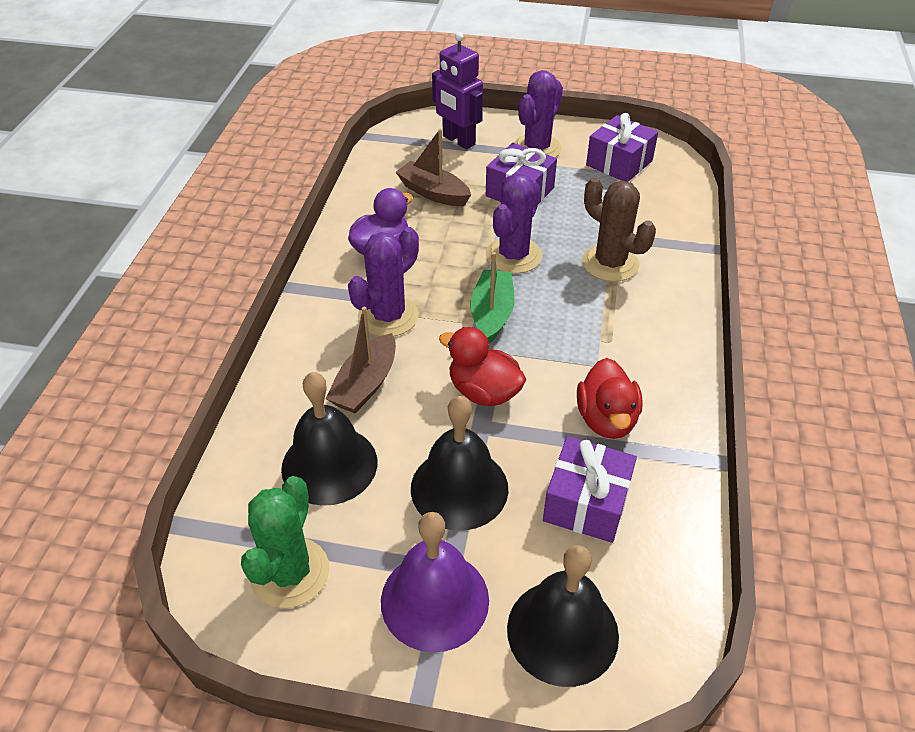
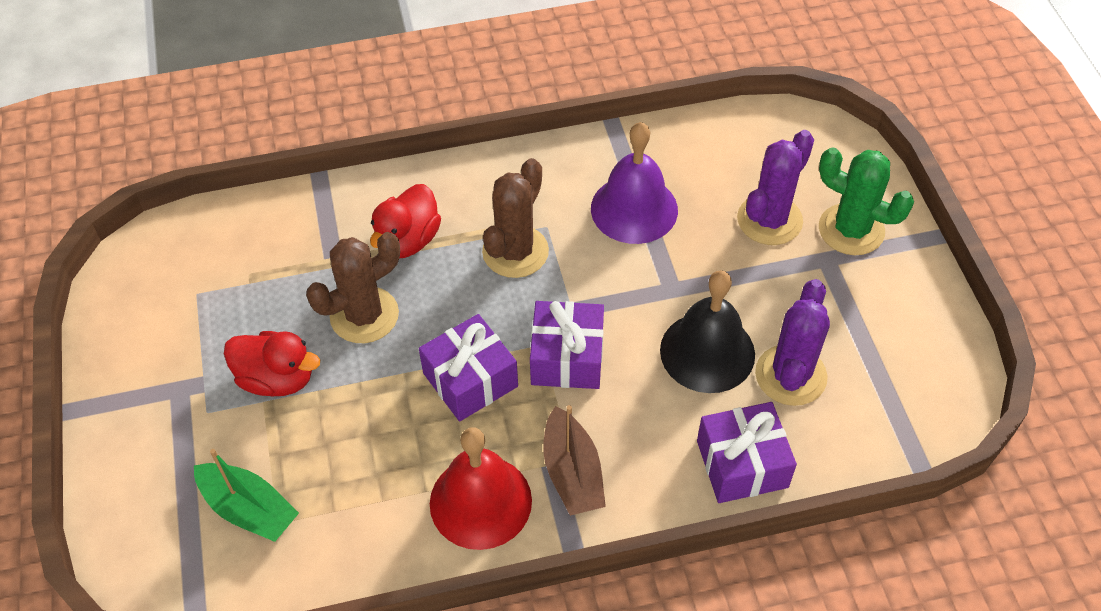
black bell: 3 -> 1
brown boat: 2 -> 1
brown cactus: 1 -> 2
purple cactus: 3 -> 2
purple duck: 1 -> 0
purple robot: 1 -> 0
red bell: 0 -> 1

